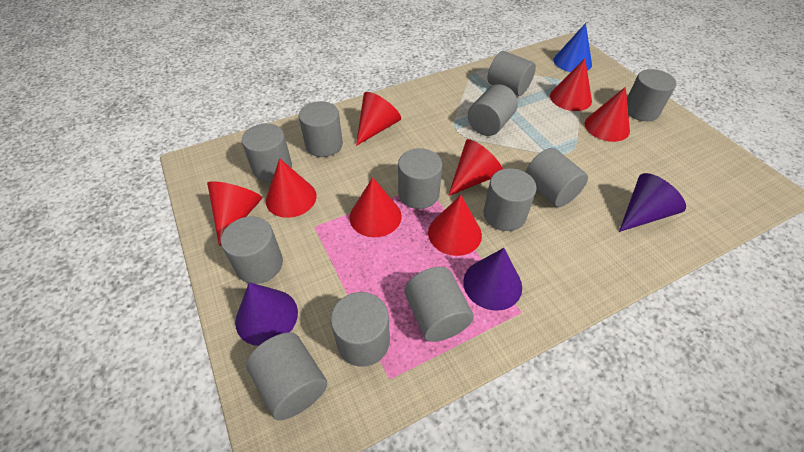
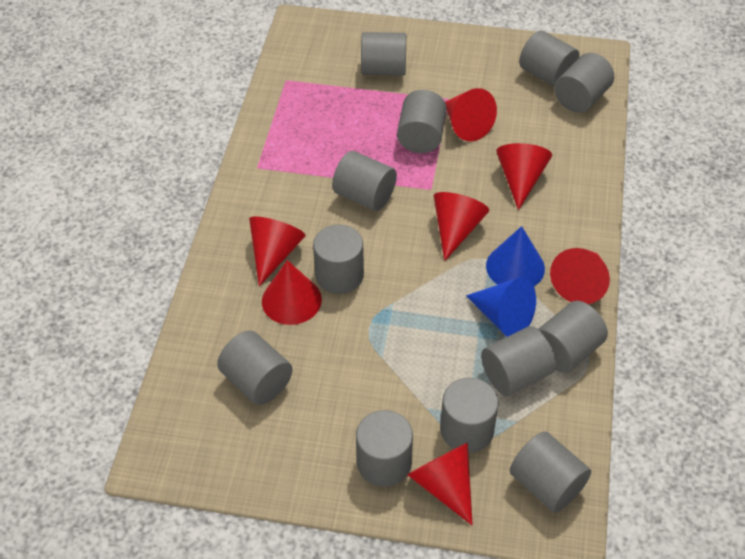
blue cone: 1 -> 2
purple cone: 3 -> 0
red cone: 8 -> 7

